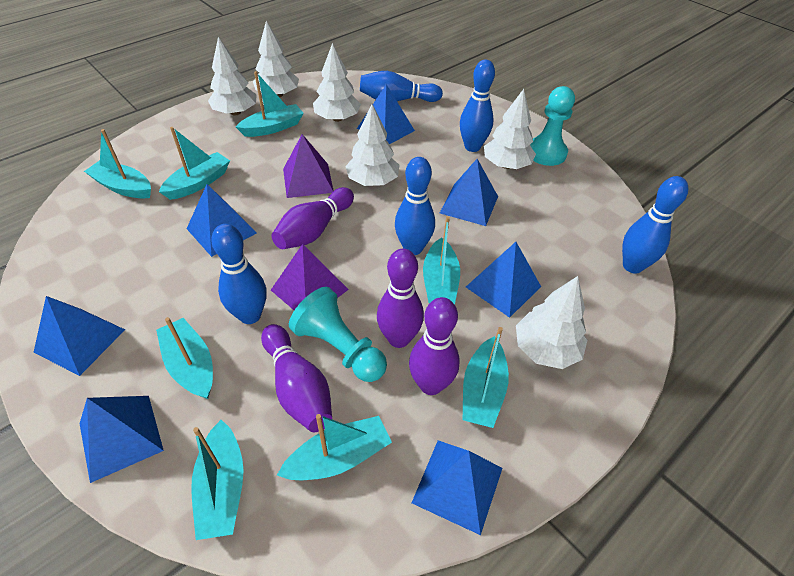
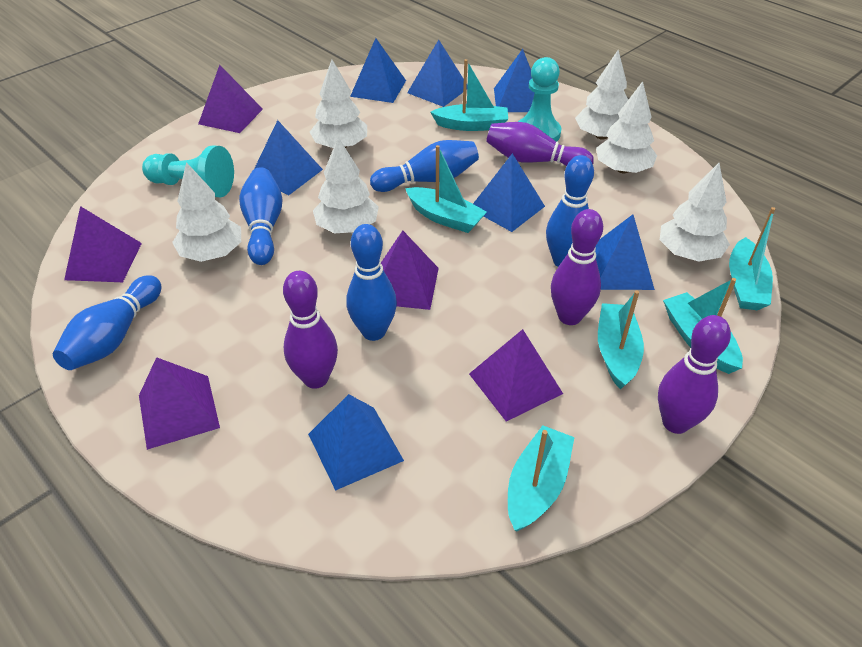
purple pyramid: 2 -> 5
turquoise boat: 8 -> 6

